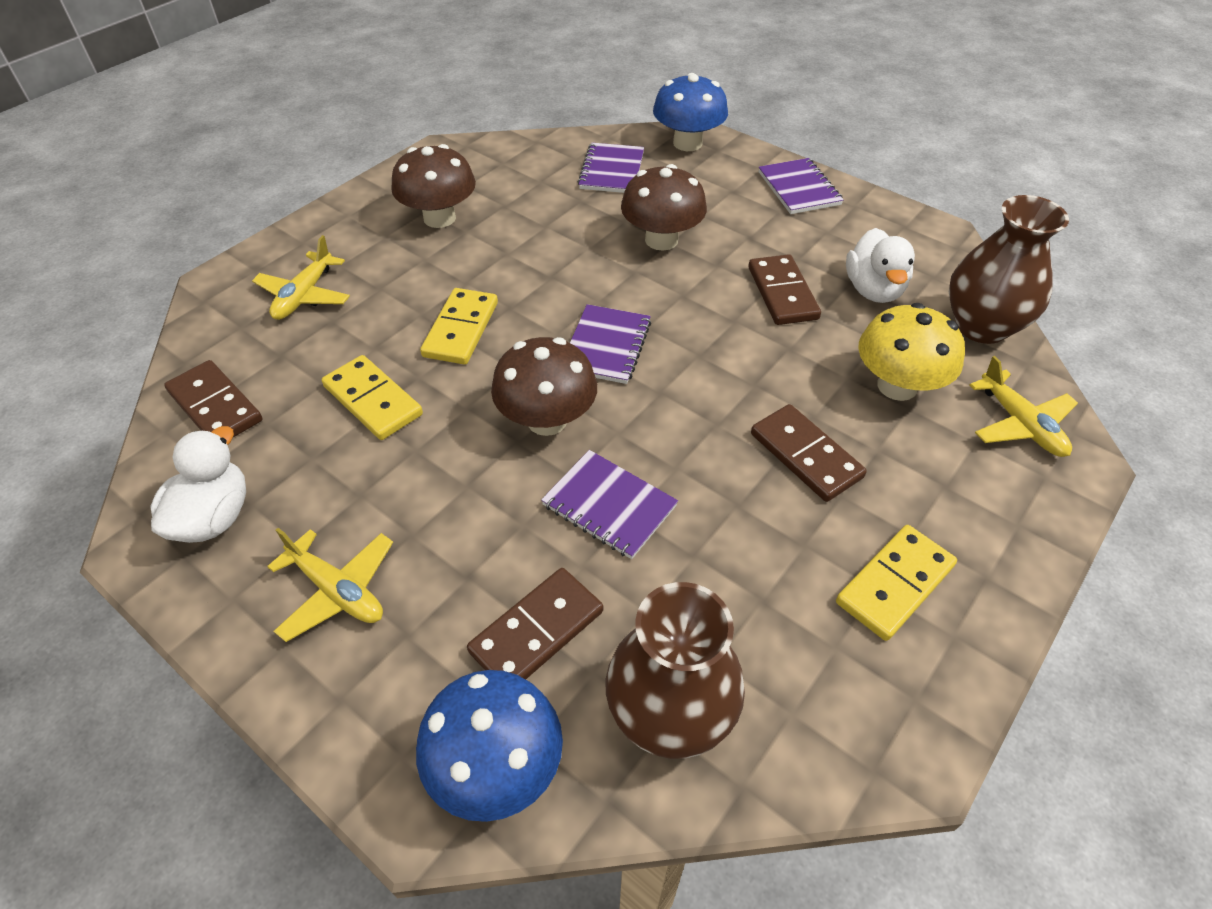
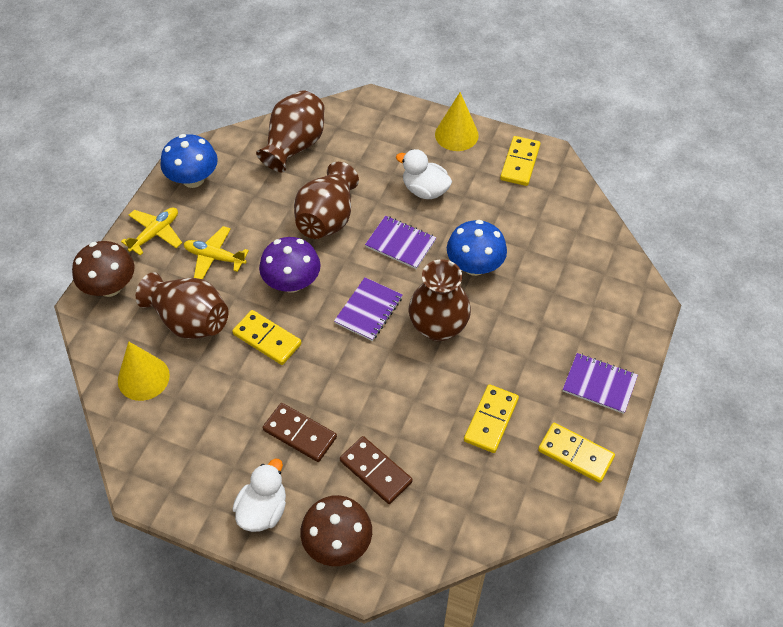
brown domino: 4 -> 2
brown mushroom: 3 -> 2
brown vase: 2 -> 4
purple mushroom: 0 -> 1
purple notebook: 4 -> 3
yellow cone: 0 -> 2
yellow domino: 3 -> 4
yellow mushroom: 1 -> 0
yellow plane: 3 -> 2

